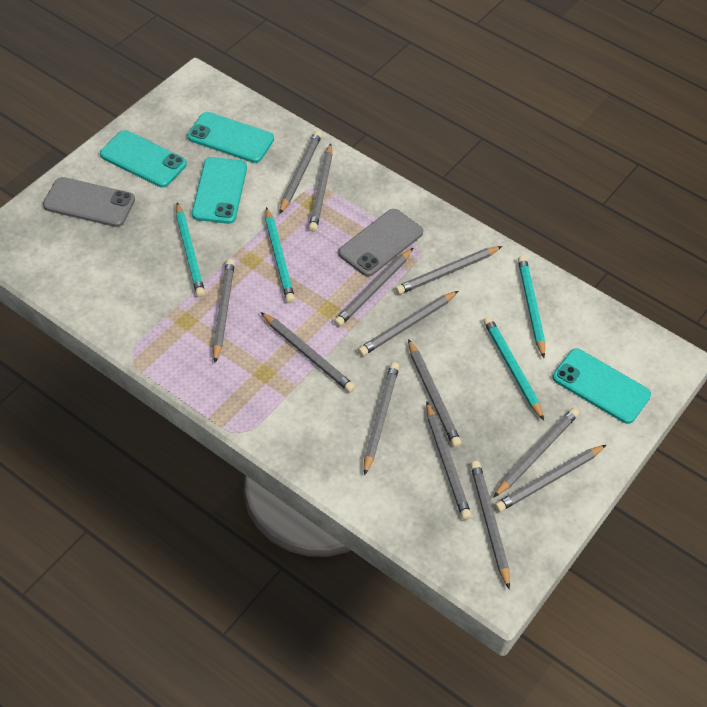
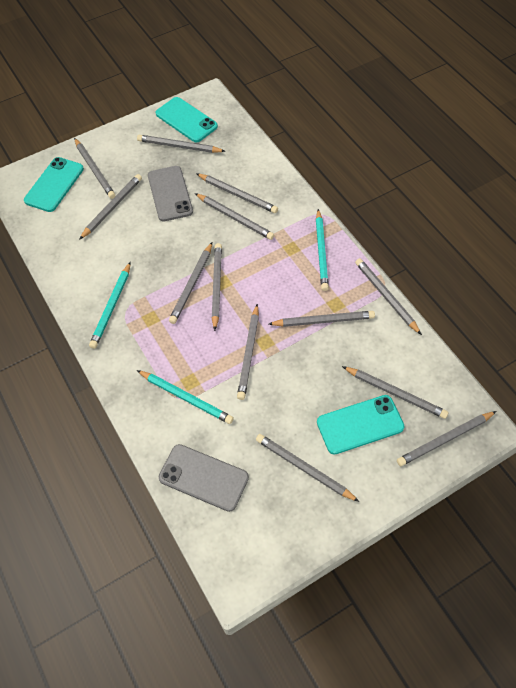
turquoise pencil: 4 -> 3
turquoise phone: 4 -> 3

